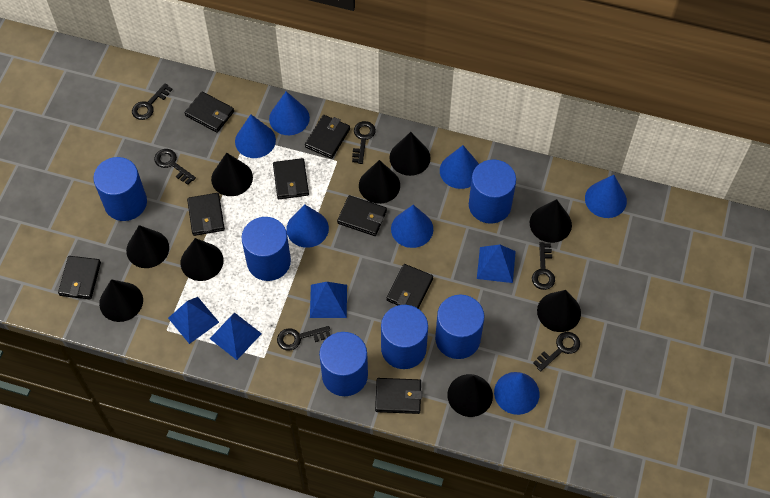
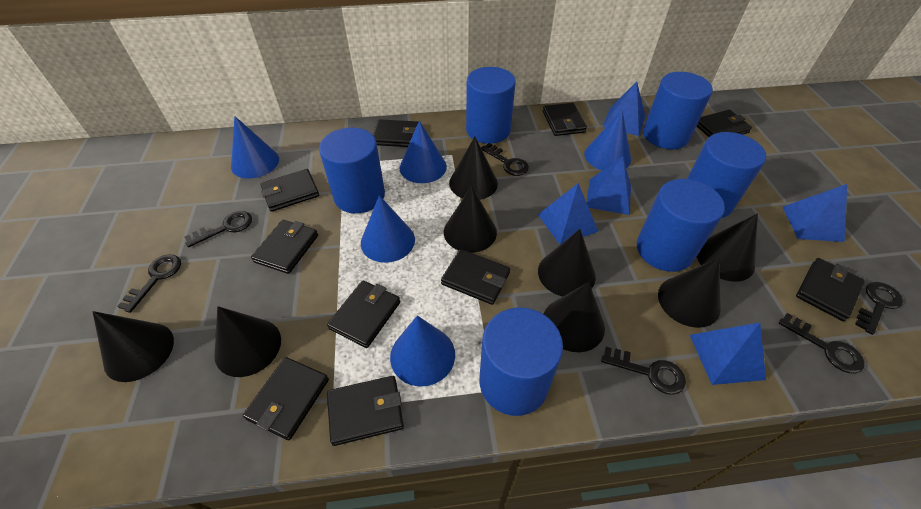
black cone: 9 -> 8
black wallet: 8 -> 10
blue cone: 7 -> 5
blue pyramid: 4 -> 5

